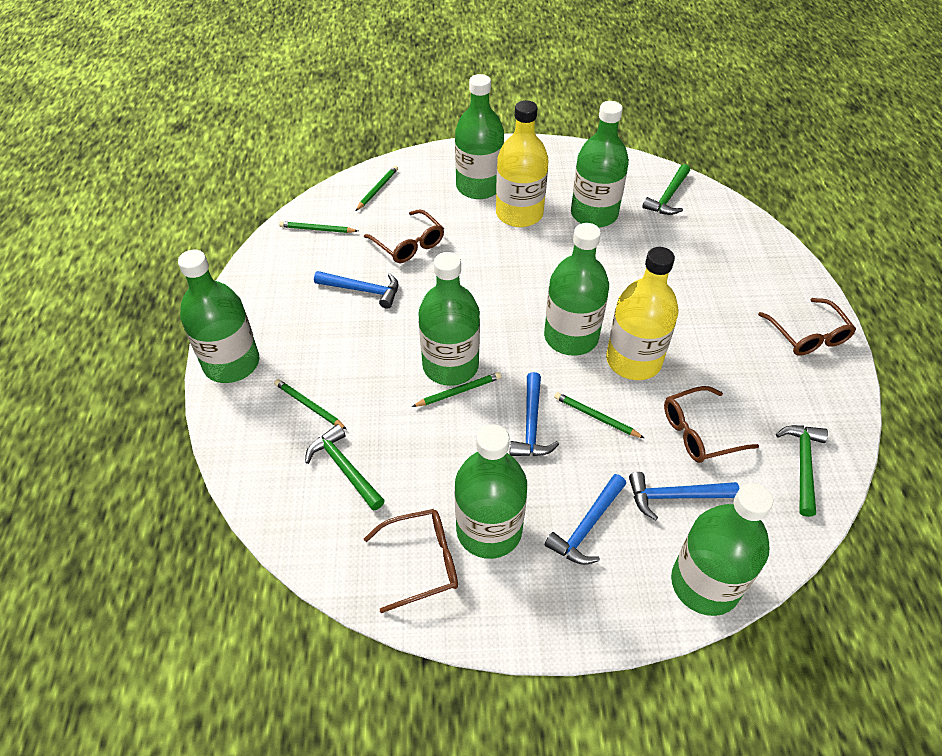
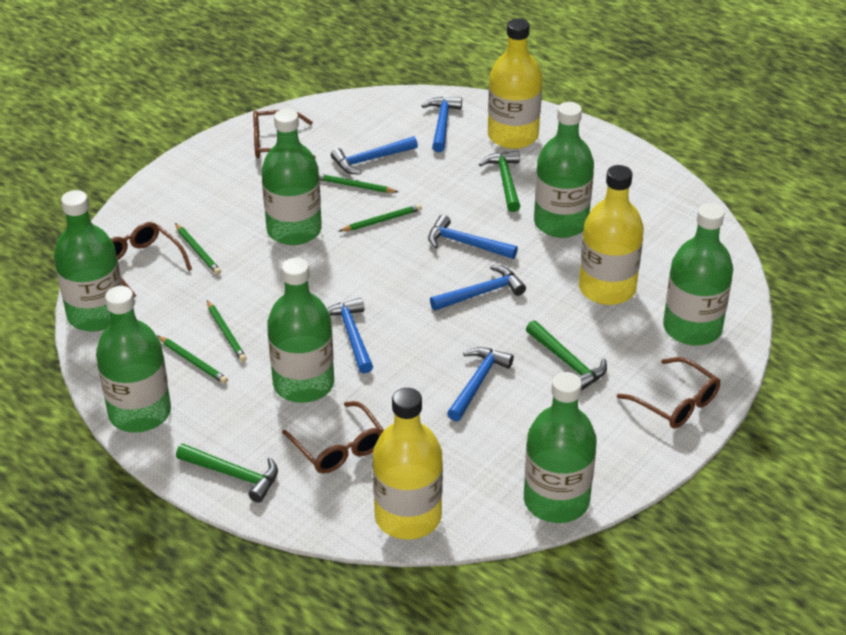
blue hammer: 4 -> 6
yellow bottle: 2 -> 3

